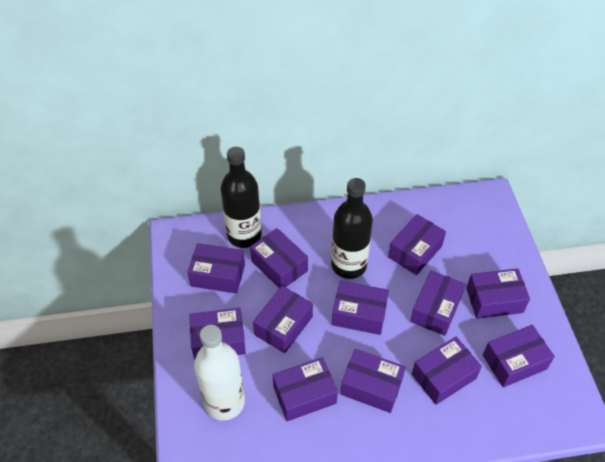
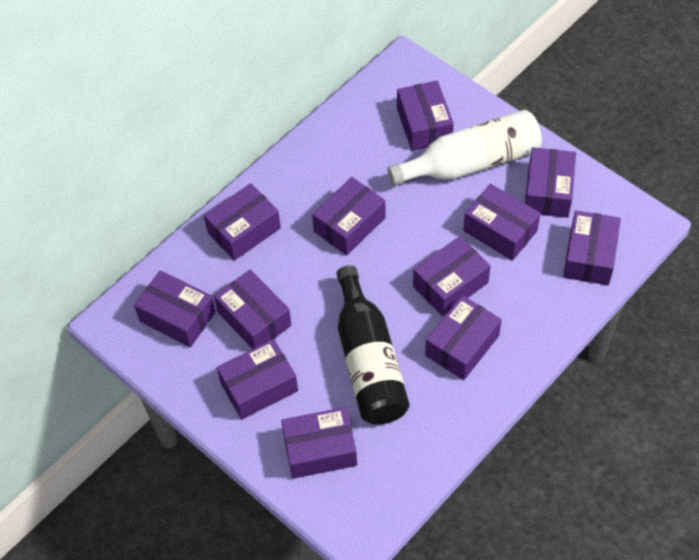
black bottle: 2 -> 1

